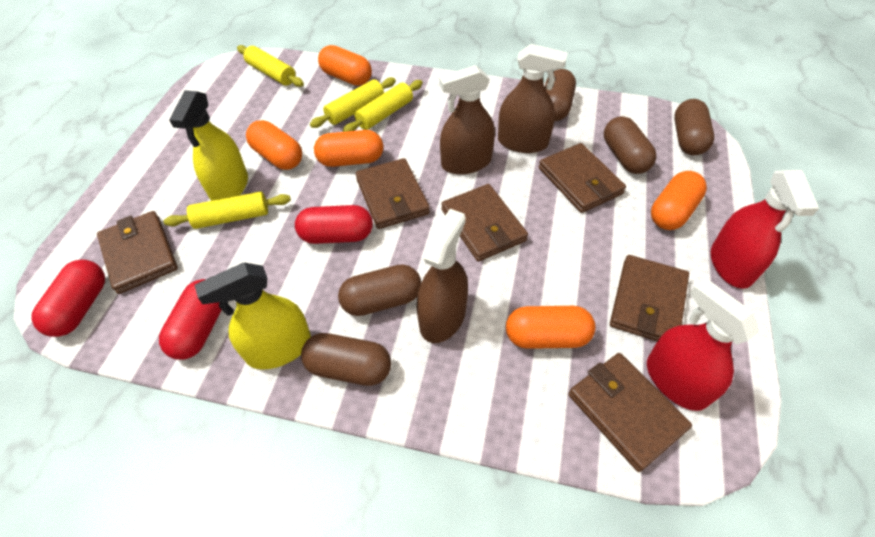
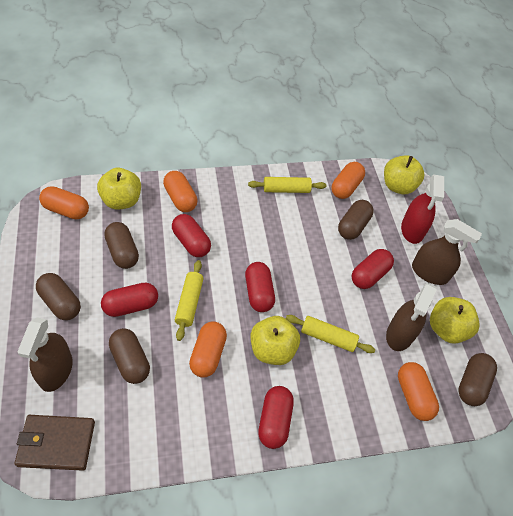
brown wallet: 6 -> 1
red capsule: 3 -> 5
red spray bottle: 2 -> 1
yellow apple: 0 -> 4
yellow rolling pin: 4 -> 3
yellow spray bottle: 2 -> 0

